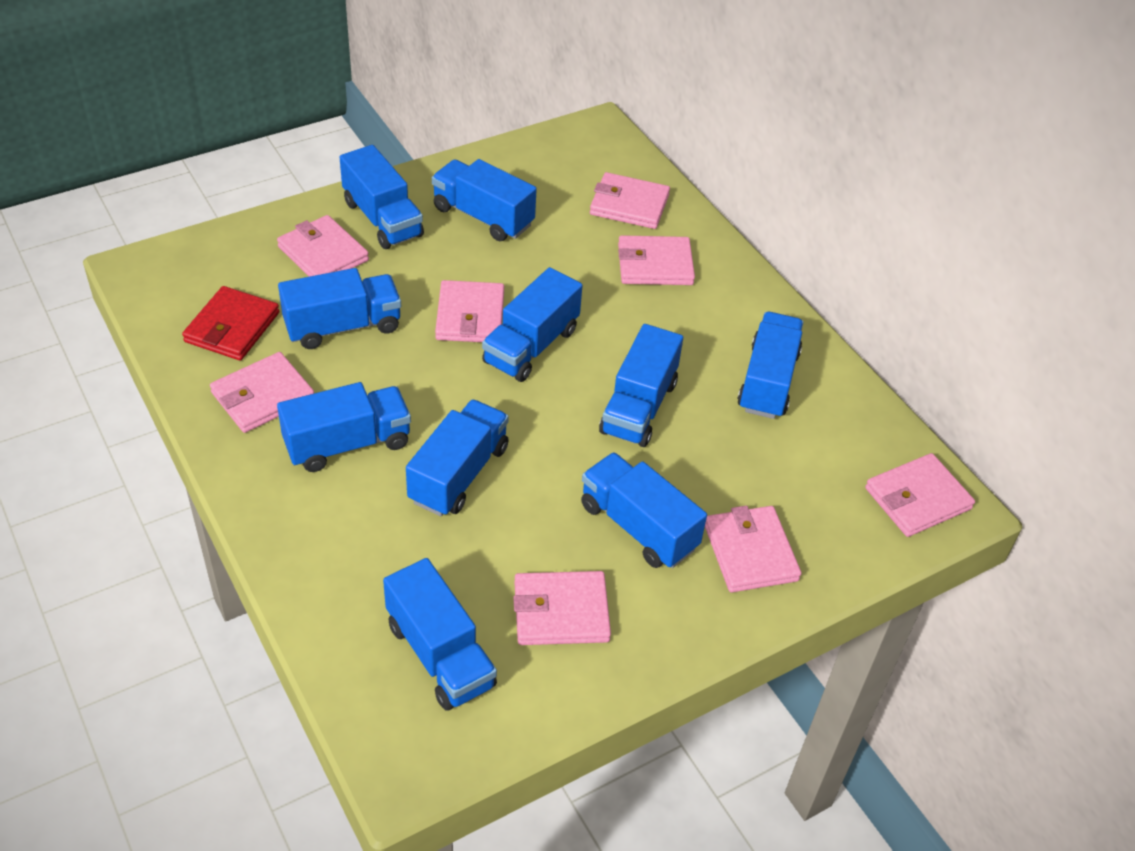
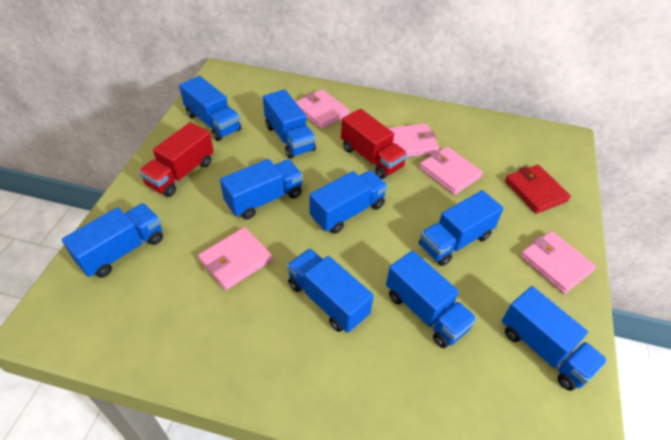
blue truck: 10 -> 9
pink wallet: 8 -> 5
red truck: 0 -> 2

